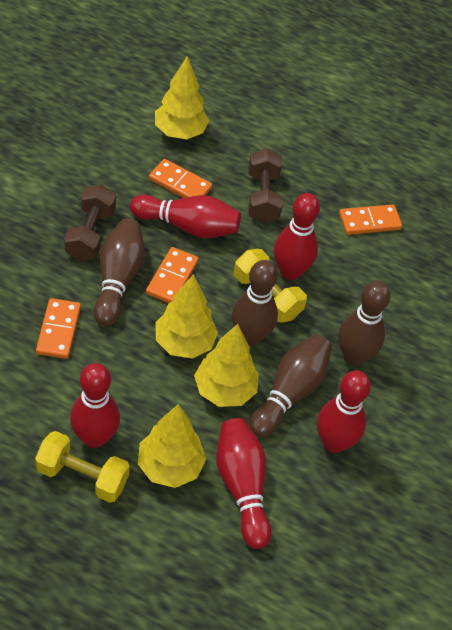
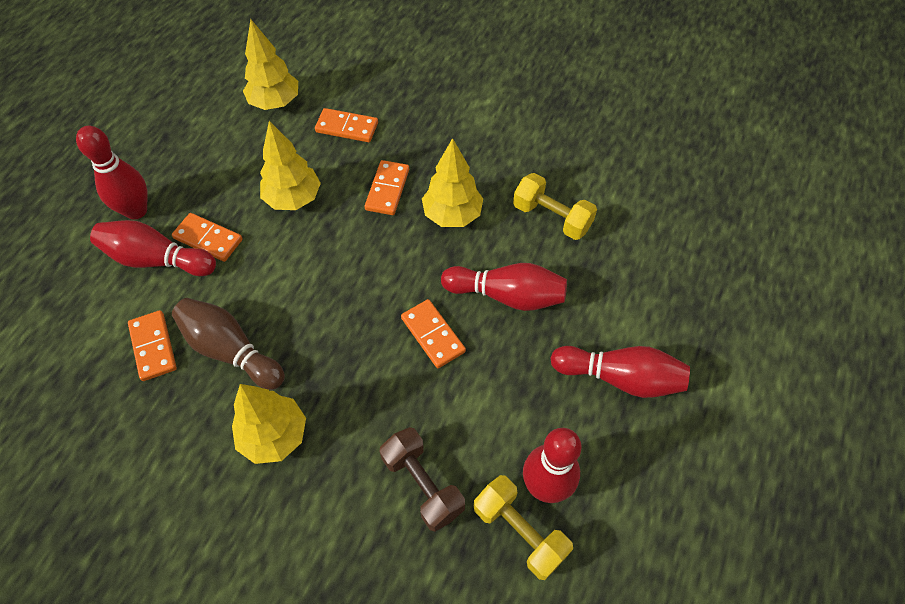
brown bowling pin: 4 -> 1
brown dumbbell: 2 -> 1
orange domino: 4 -> 5

